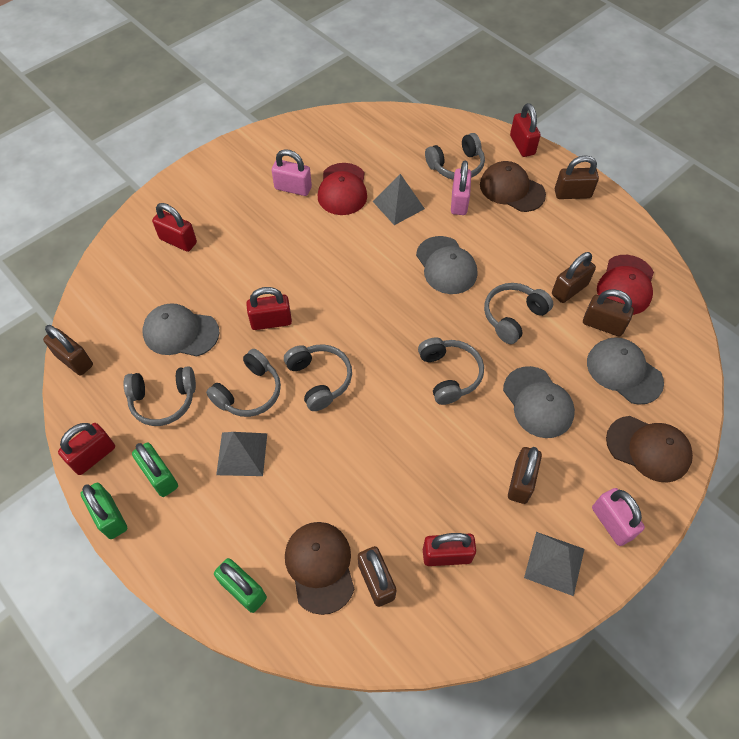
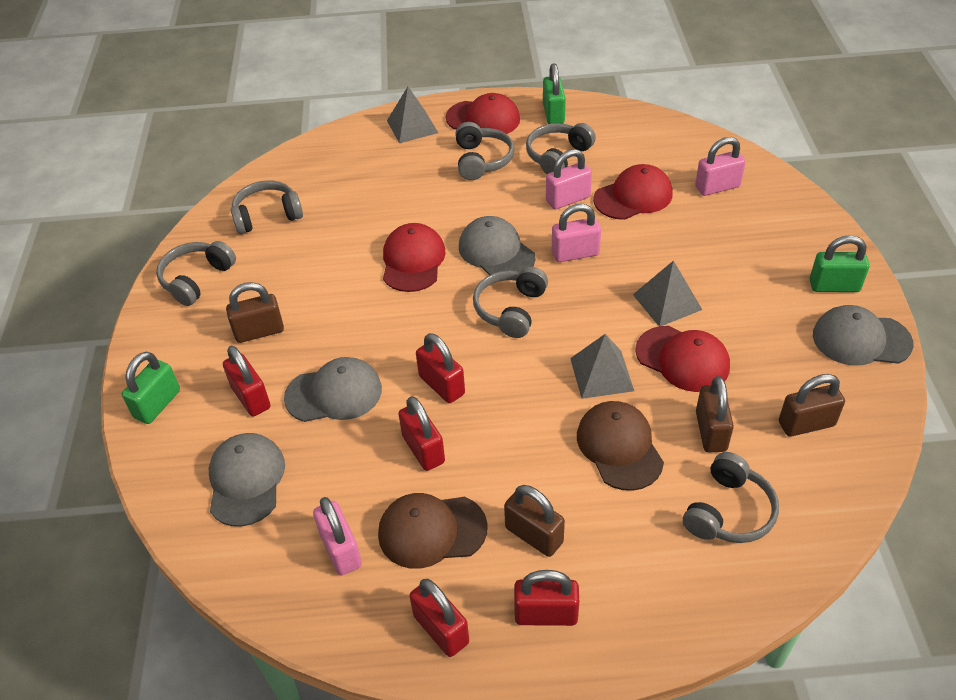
brown cap: 3 -> 2
brown padlock: 6 -> 4
pink padlock: 3 -> 4
red cap: 2 -> 4

